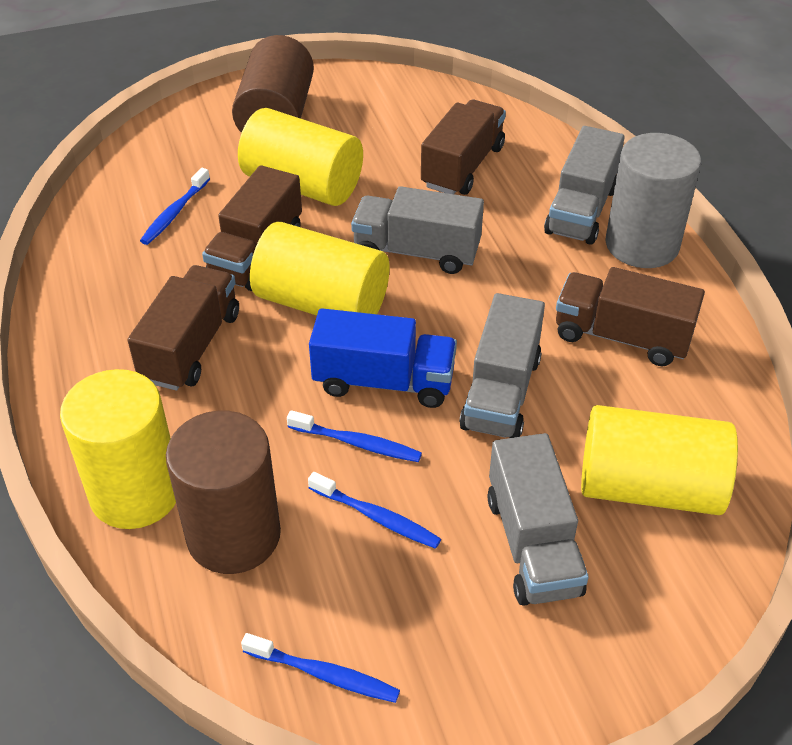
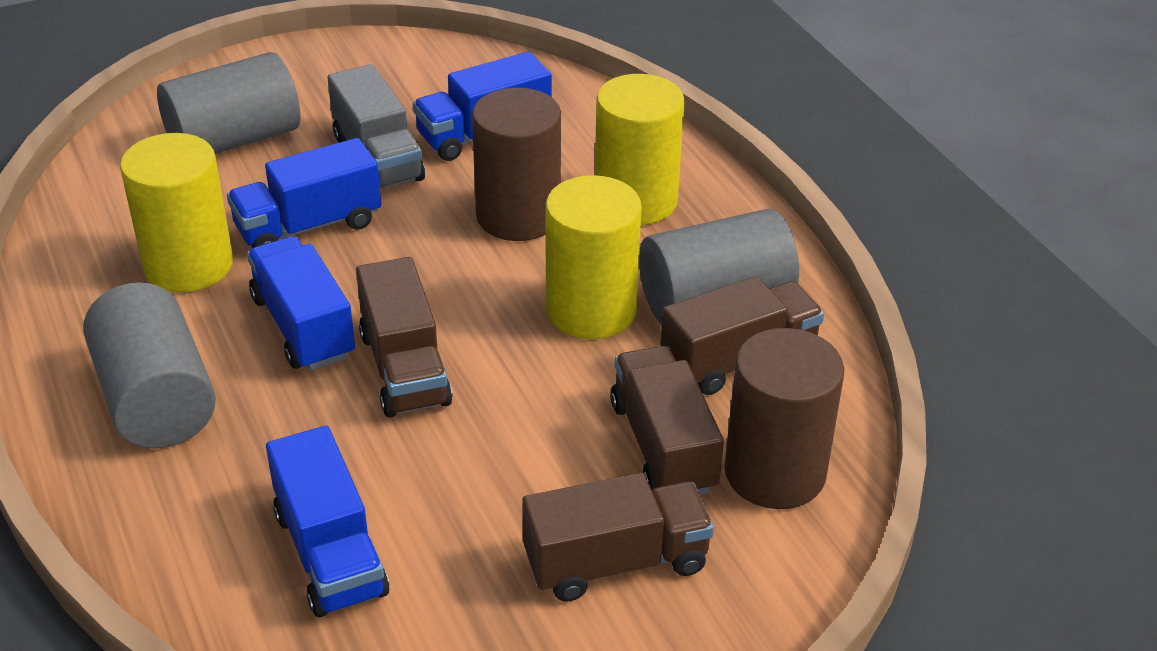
blue toothbrush: 4 -> 0
blue truck: 1 -> 4
grey cylinder: 1 -> 3
grey truck: 4 -> 1
yellow cylinder: 4 -> 3

